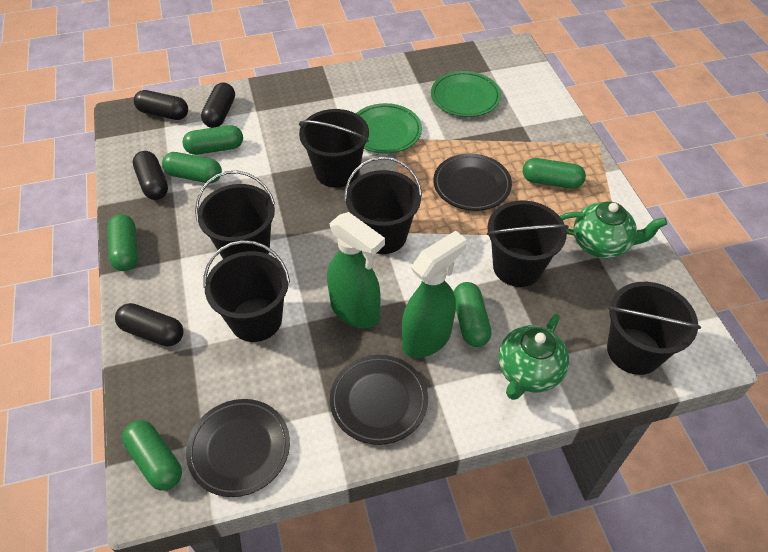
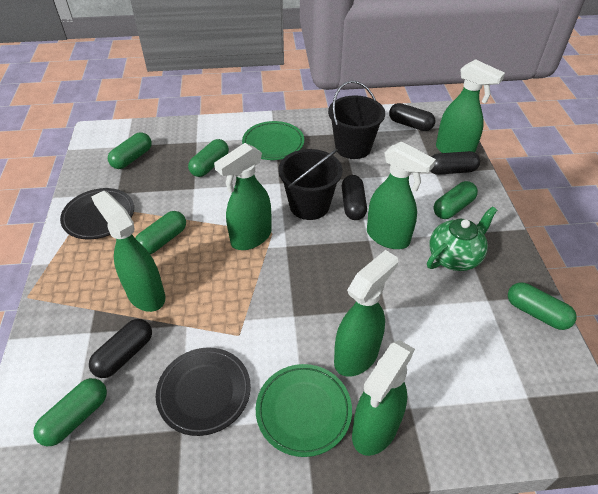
black bucket: 6 -> 2
black plate: 3 -> 2
green spray bottle: 2 -> 6
green teapot: 2 -> 1

